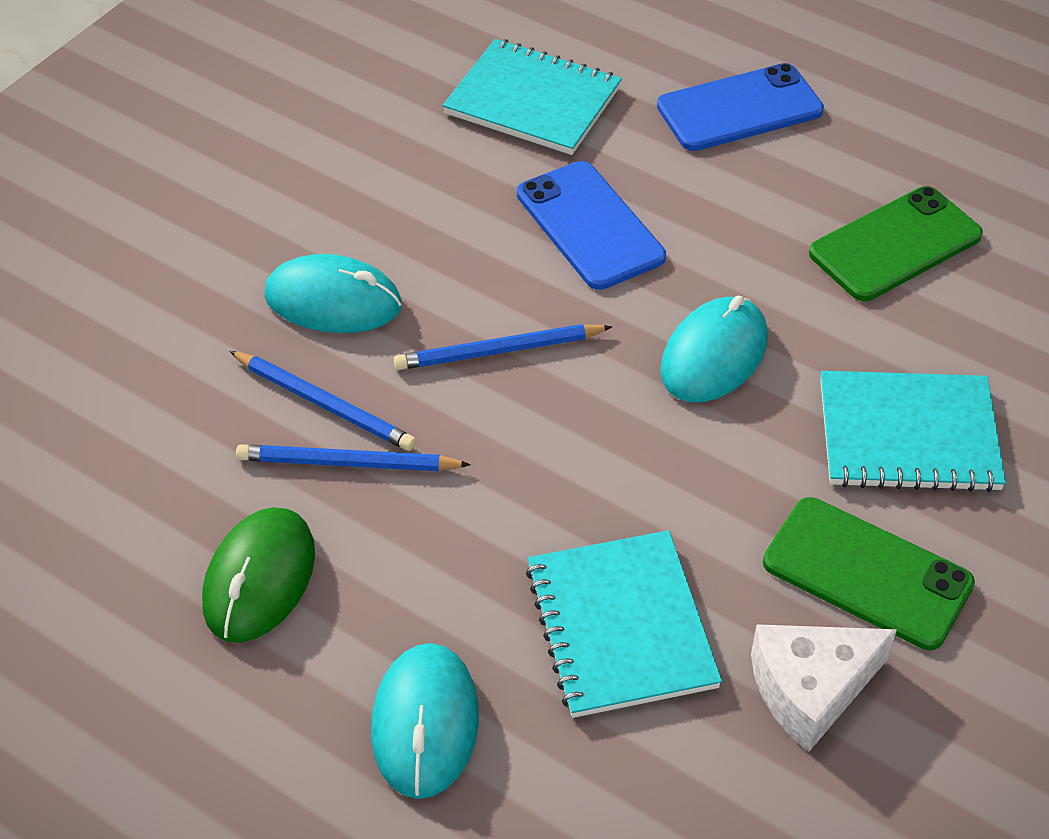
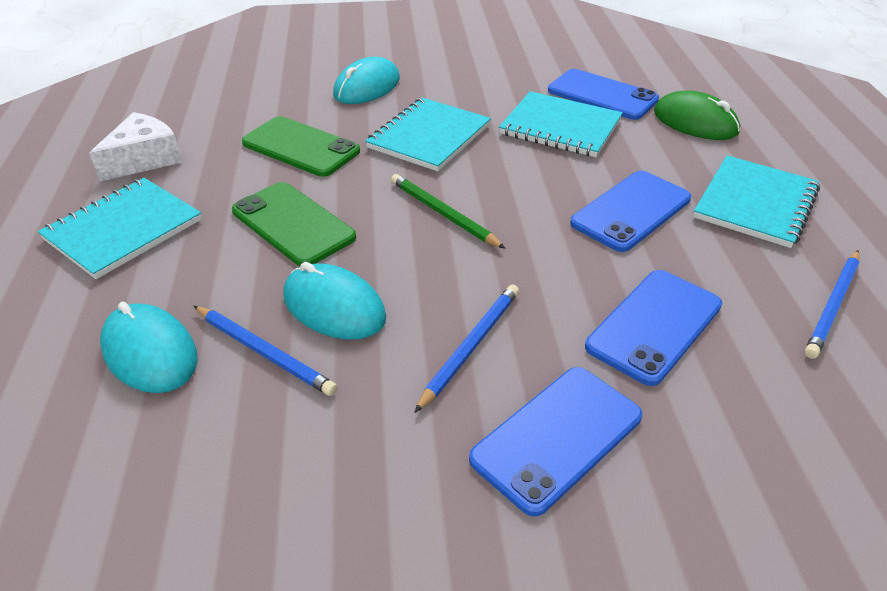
blue phone: 2 -> 4
green pencil: 0 -> 1
turquoise notebook: 3 -> 4

